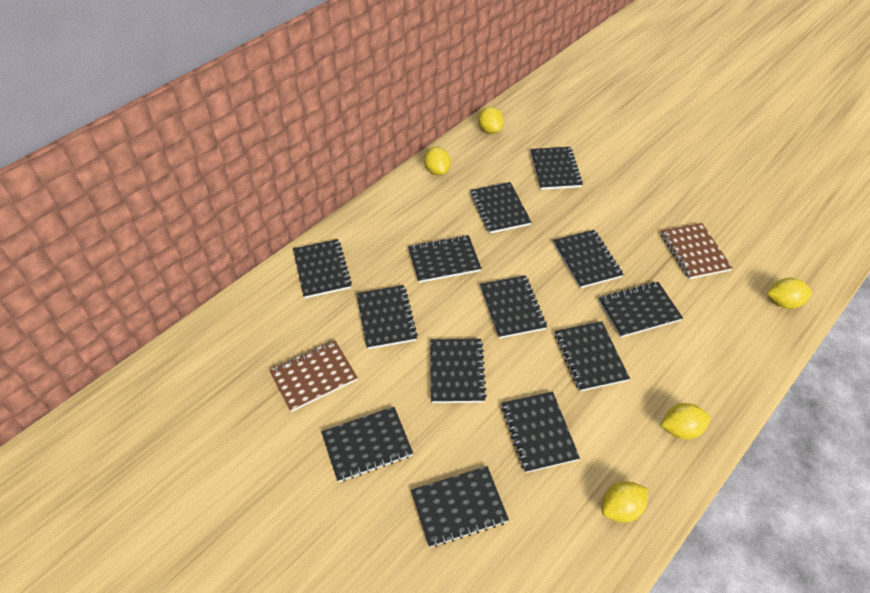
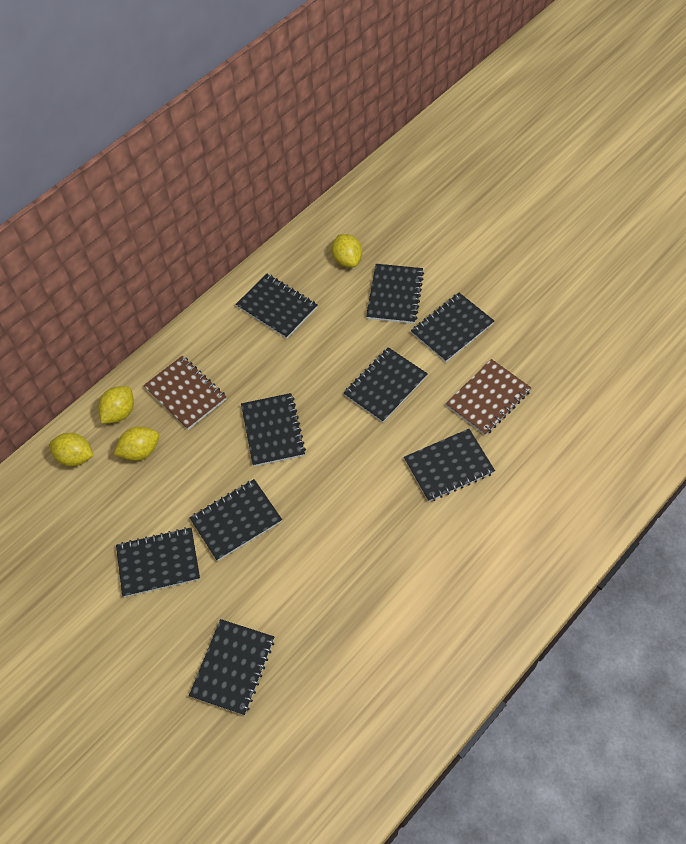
black notebook: 13 -> 9
yellow lemon: 5 -> 4

